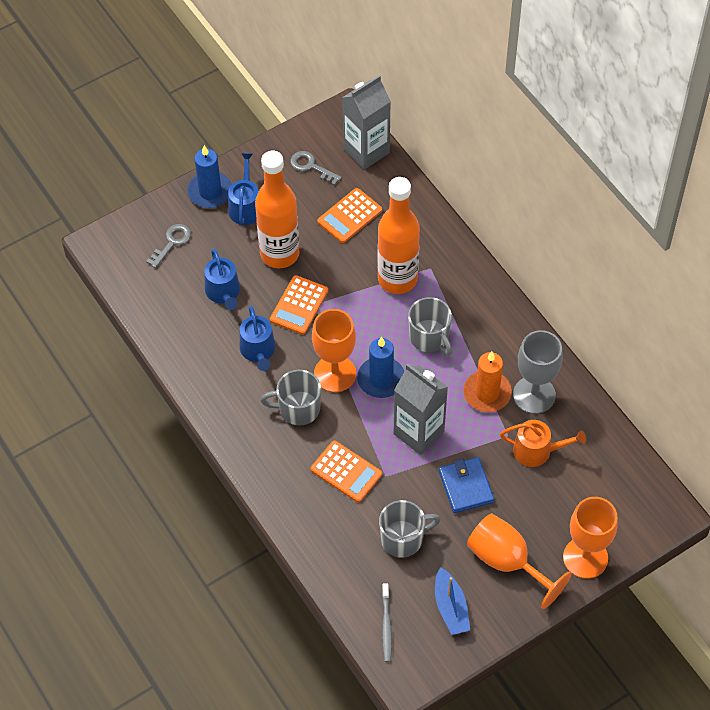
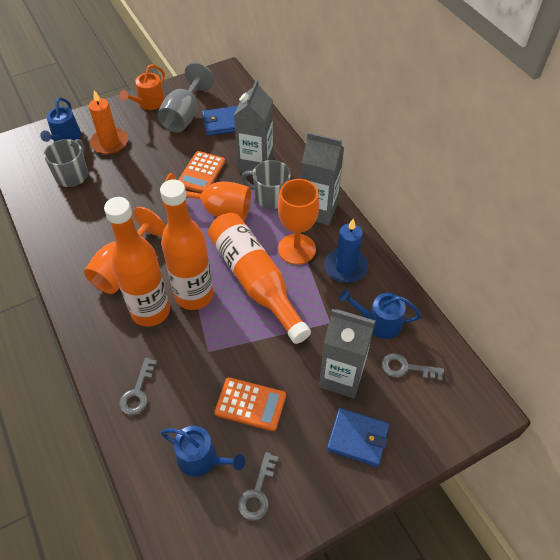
blue boat: 1 -> 0
blue candle: 2 -> 1
blue wallet: 1 -> 2
grey carton: 2 -> 3
grey key: 2 -> 3
grey mug: 3 -> 2
grey toothbrush: 1 -> 0
orange bottle: 2 -> 3
orange calculator: 3 -> 2

